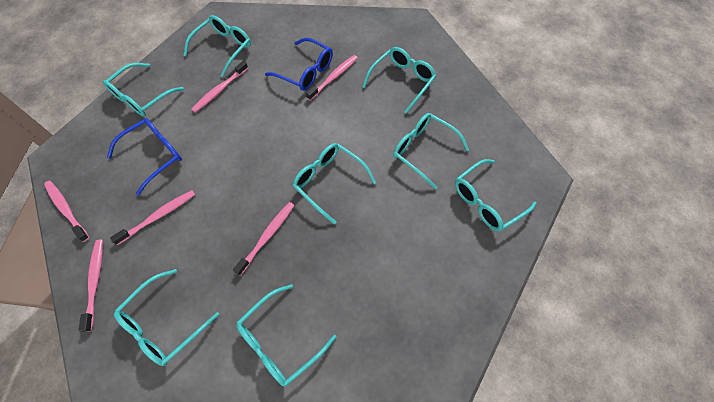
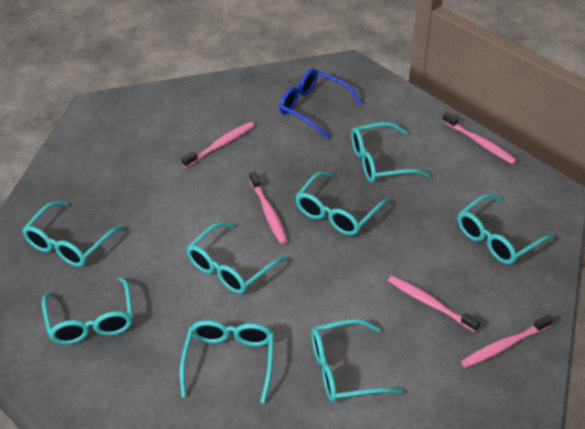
blue glasses: 2 -> 1
pink toothbrush: 6 -> 5

